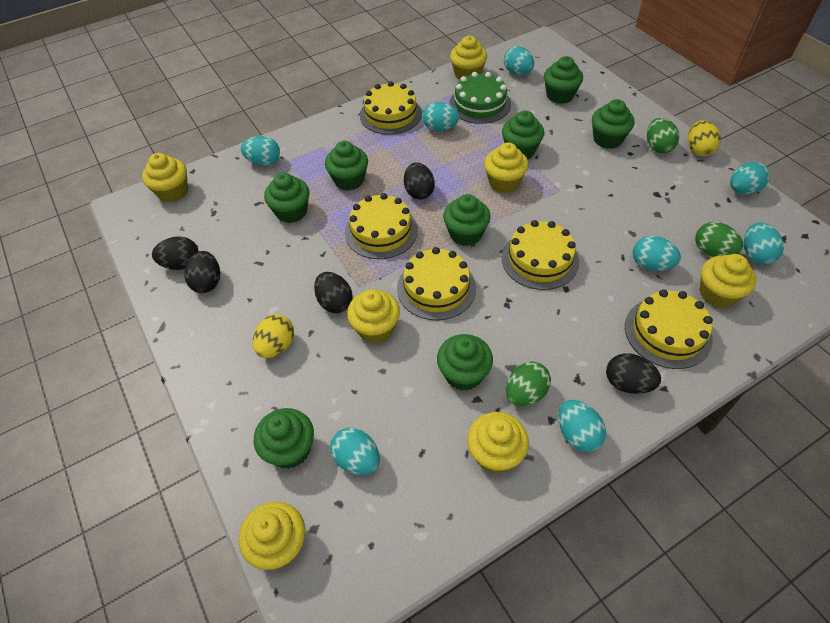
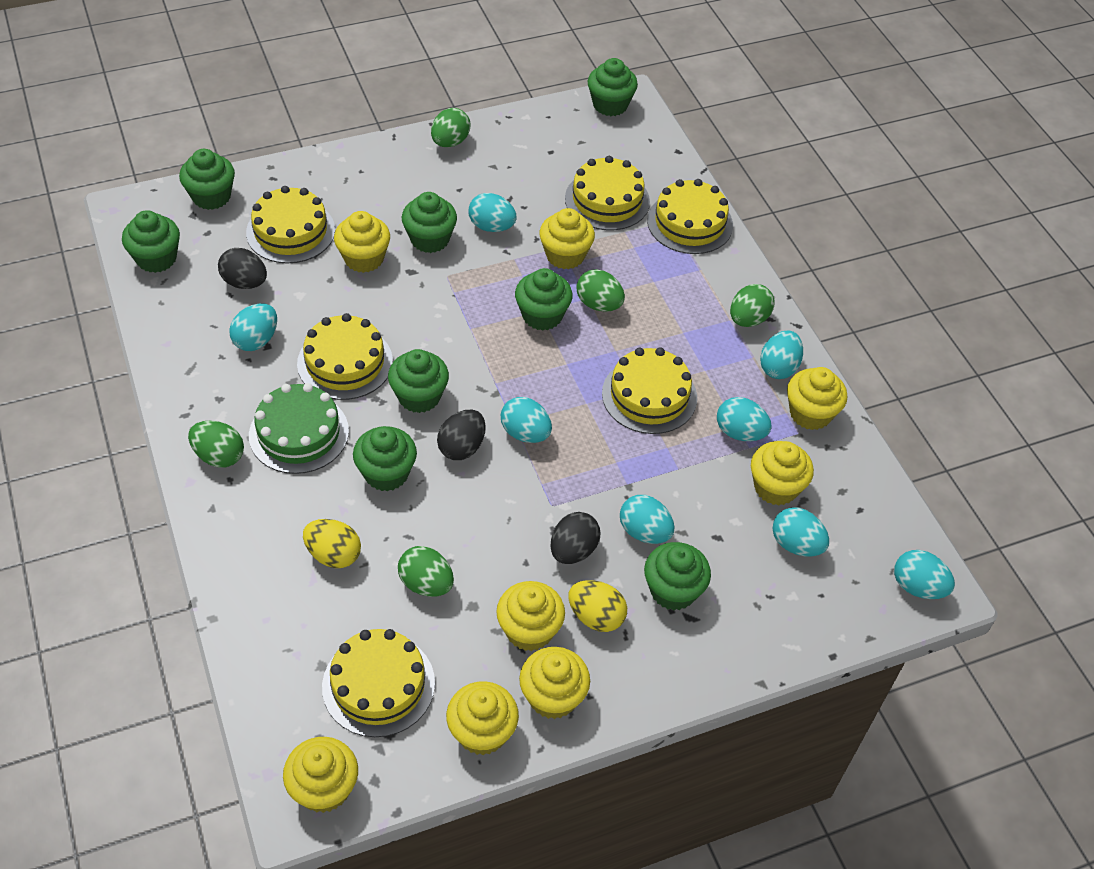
black egg: 5 -> 3
green egg: 3 -> 5
yellow cake: 5 -> 6
yellow cupcake: 7 -> 8

